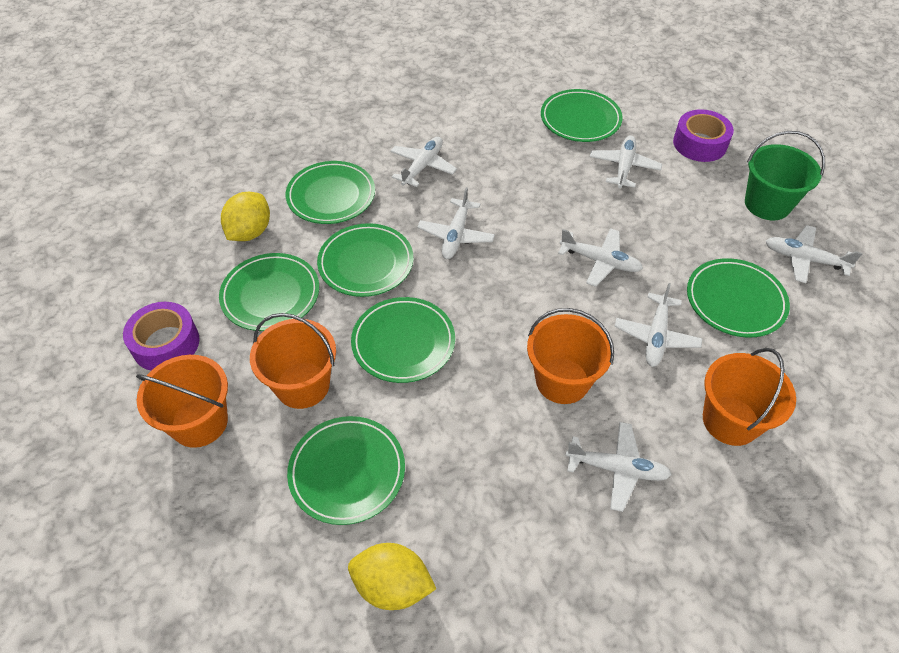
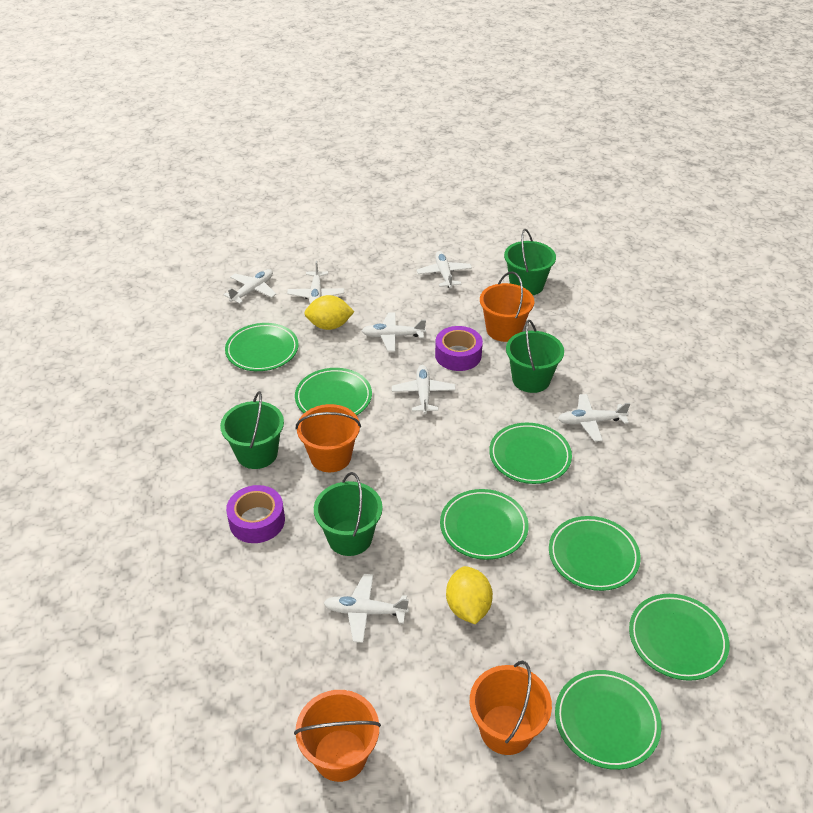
green bucket: 1 -> 4

